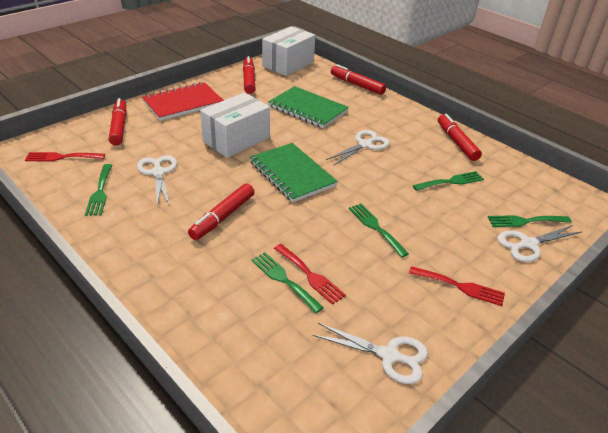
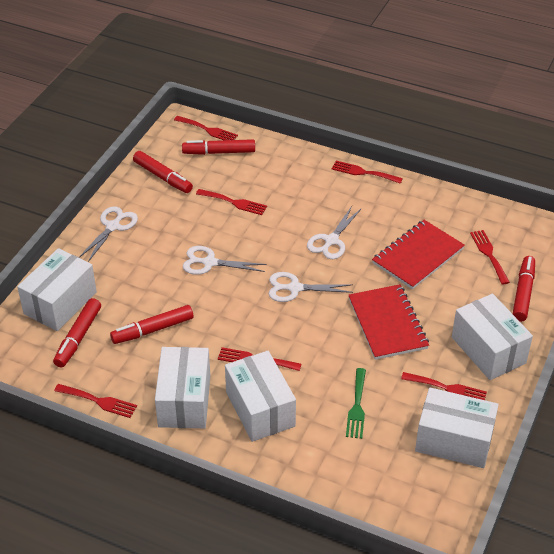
green fork: 5 -> 1
green notebook: 2 -> 0
red fork: 3 -> 7
red notebook: 1 -> 2
white box: 2 -> 5

